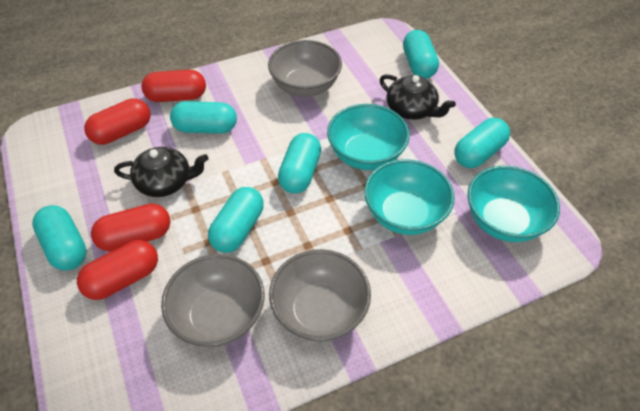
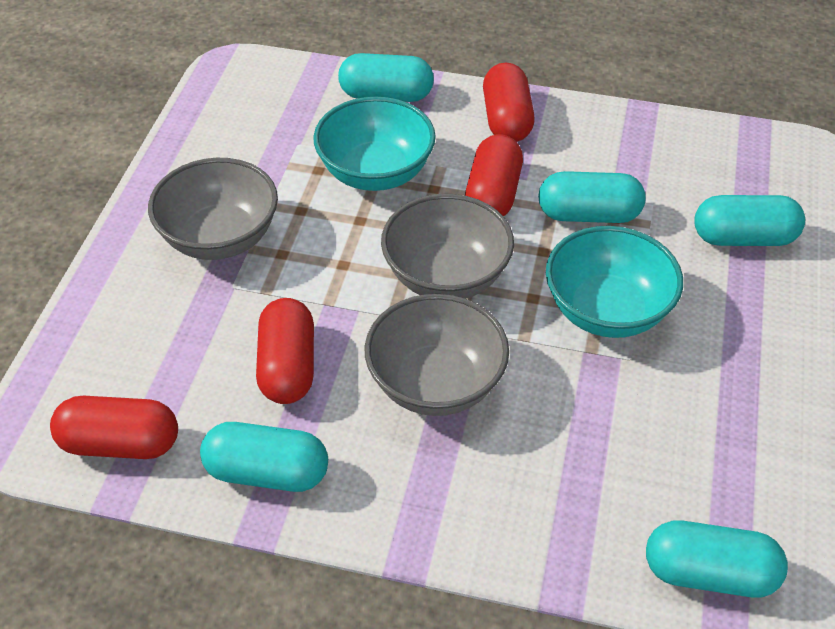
black teapot: 2 -> 0
turquoise bowl: 3 -> 2
turquoise capsule: 6 -> 5

